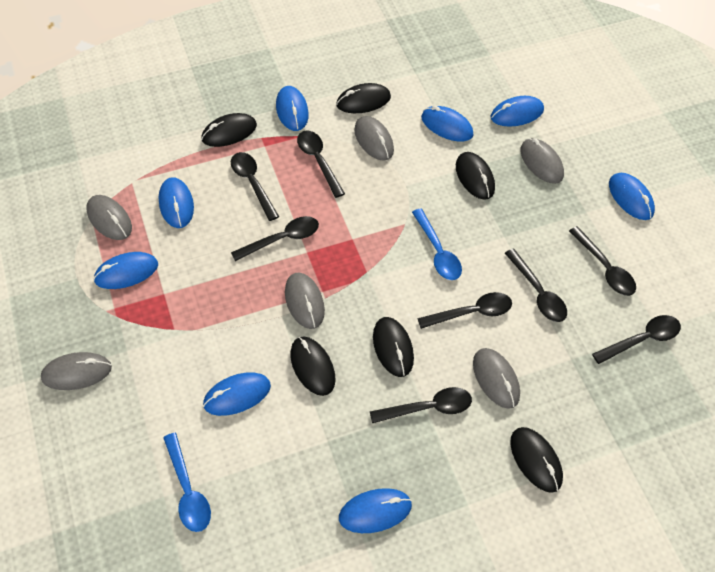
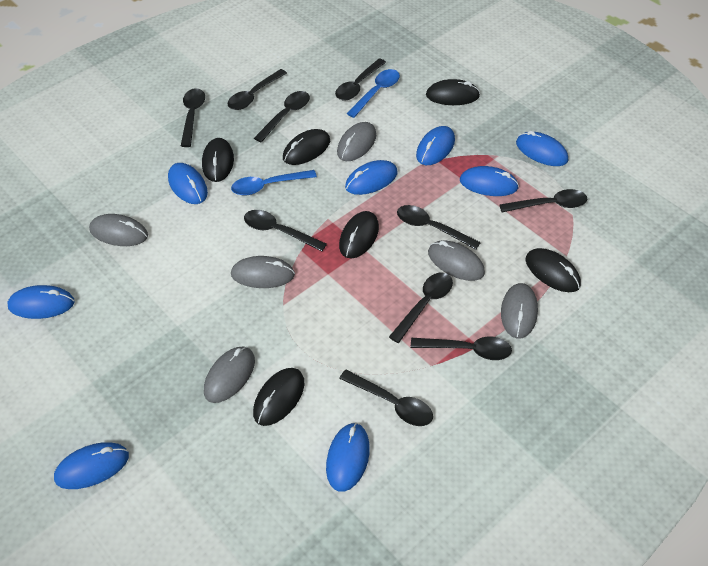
black spoon: 8 -> 10

